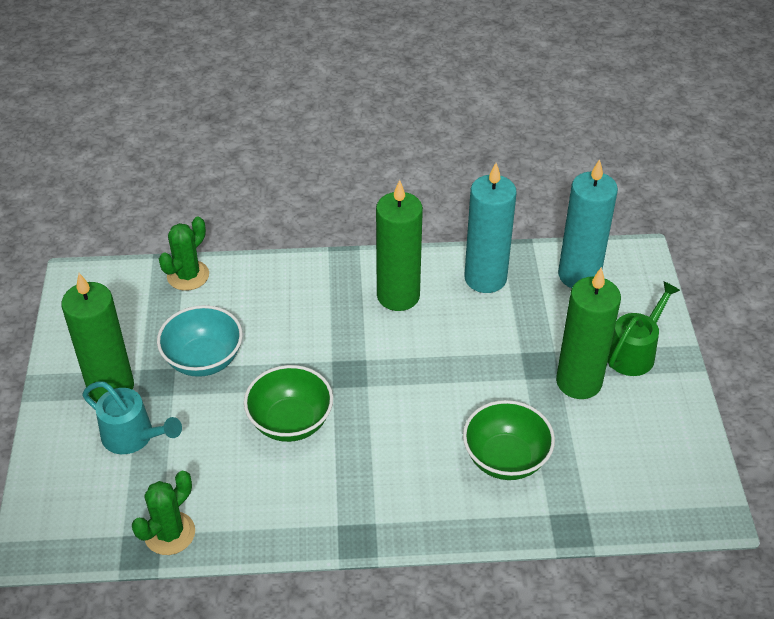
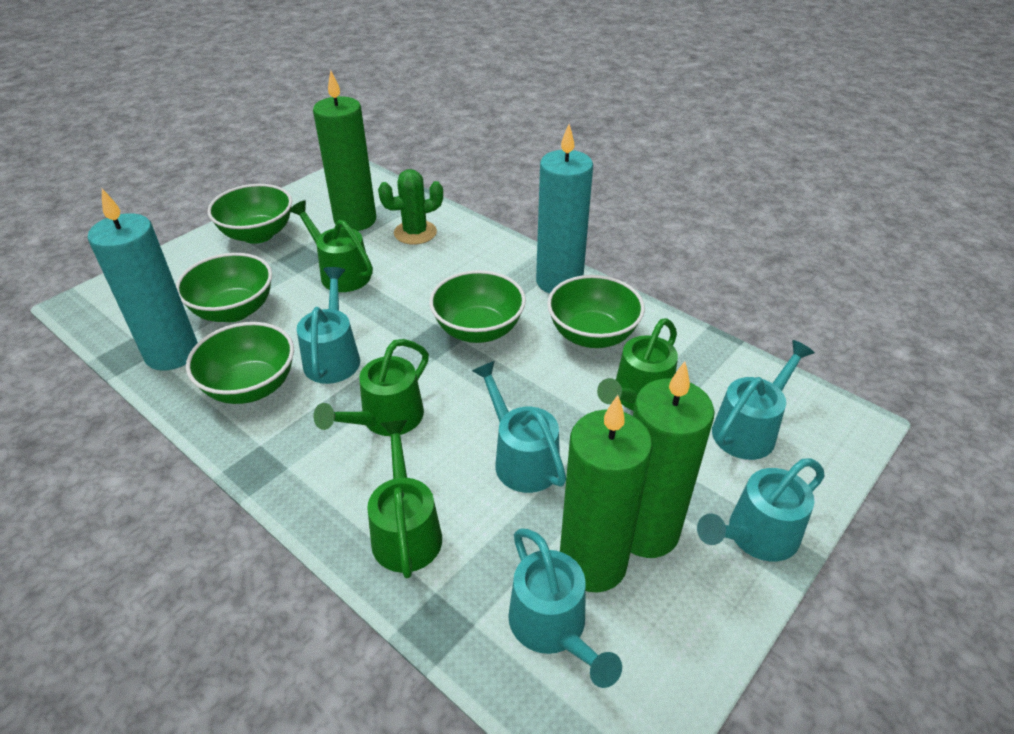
green bowl: 2 -> 5
green cactus: 2 -> 1
green watering can: 1 -> 4
turquoise bowl: 1 -> 0
turquoise watering can: 1 -> 5

